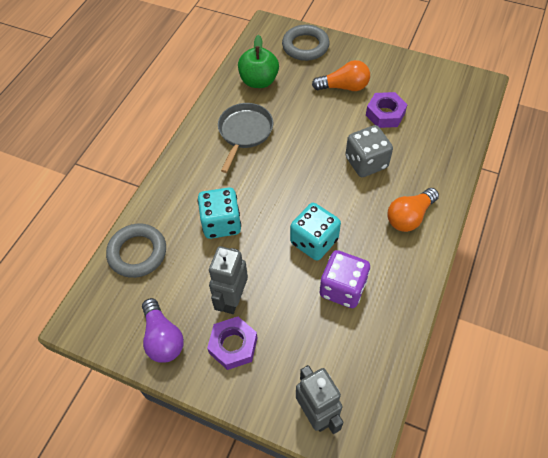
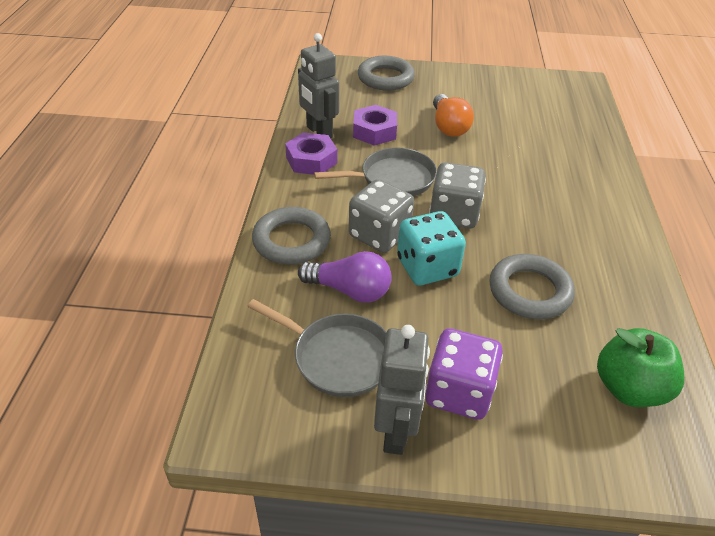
grey dice: 1 -> 2
grey pan: 1 -> 2
grey ring: 2 -> 3
orange light bulb: 2 -> 1
turquoise dice: 2 -> 1

